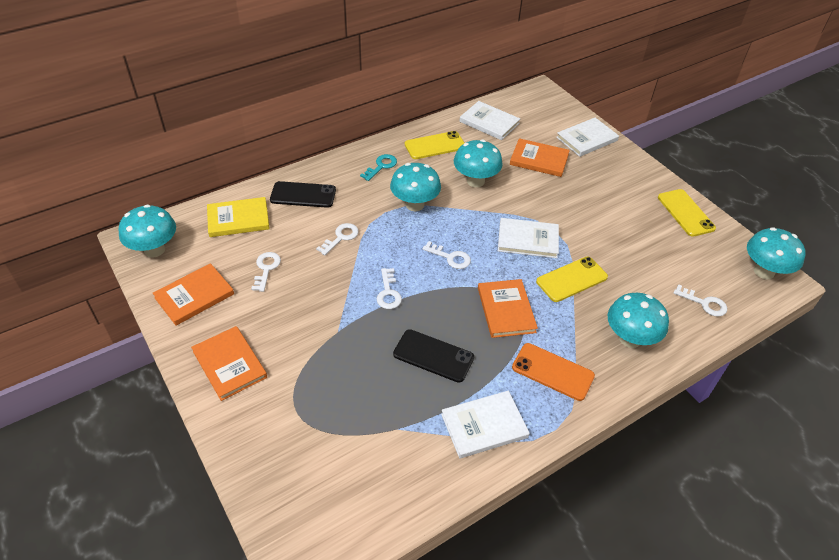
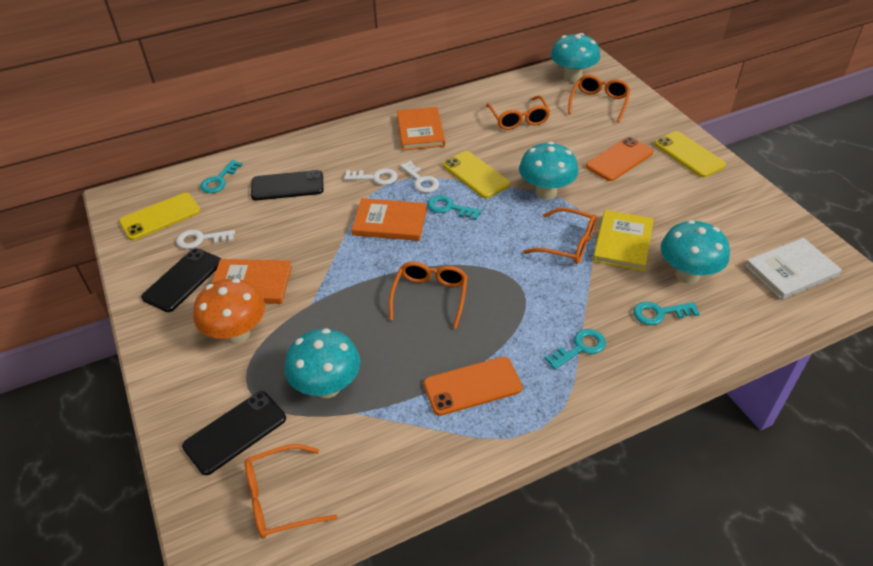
black phone: 2 -> 3
orange book: 4 -> 3
orange glasses: 0 -> 5
orange mushroom: 0 -> 1
orange phone: 1 -> 2
turquoise key: 1 -> 4
turquoise mushroom: 5 -> 4
white book: 4 -> 1
white key: 5 -> 3

